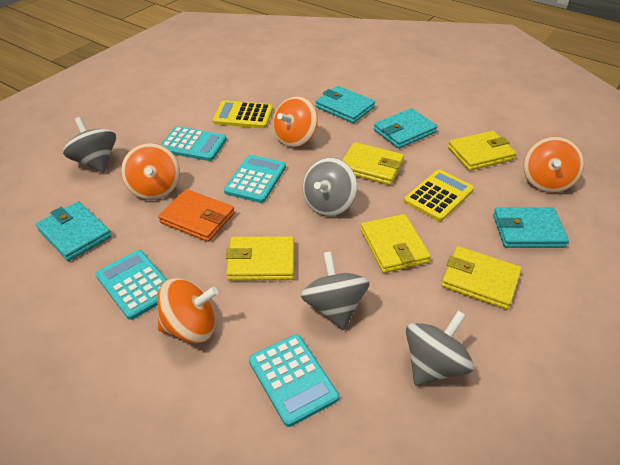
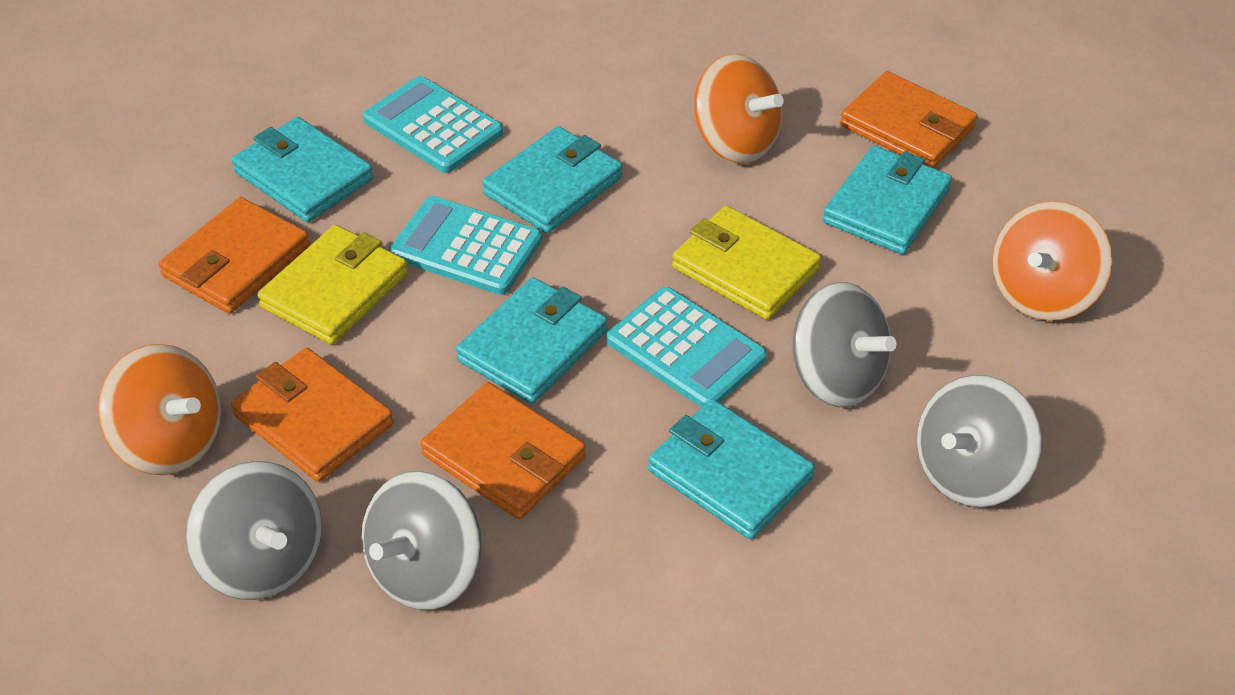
orange spinning top: 4 -> 3
orange wallet: 1 -> 4
turquoise calculator: 4 -> 3
turquoise wallet: 4 -> 5
yellow calculator: 2 -> 0
yellow wallet: 5 -> 2

